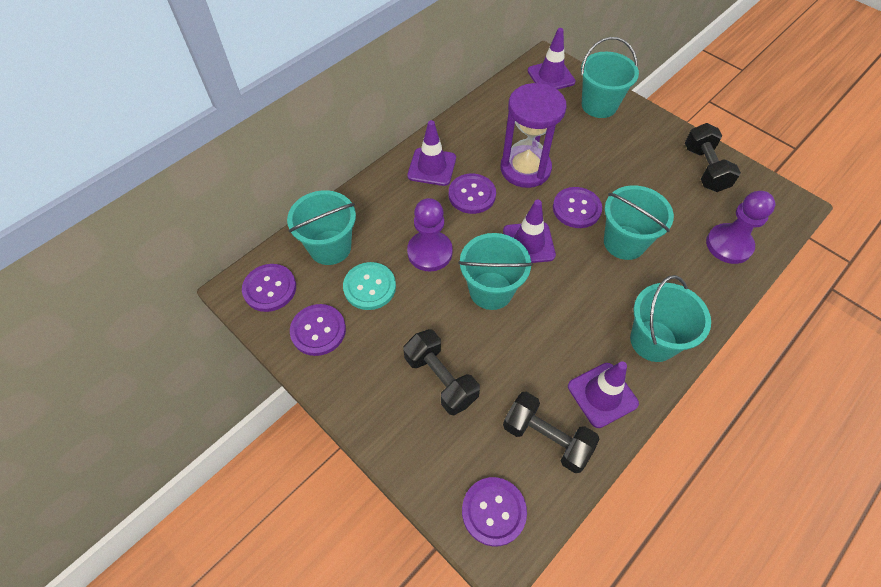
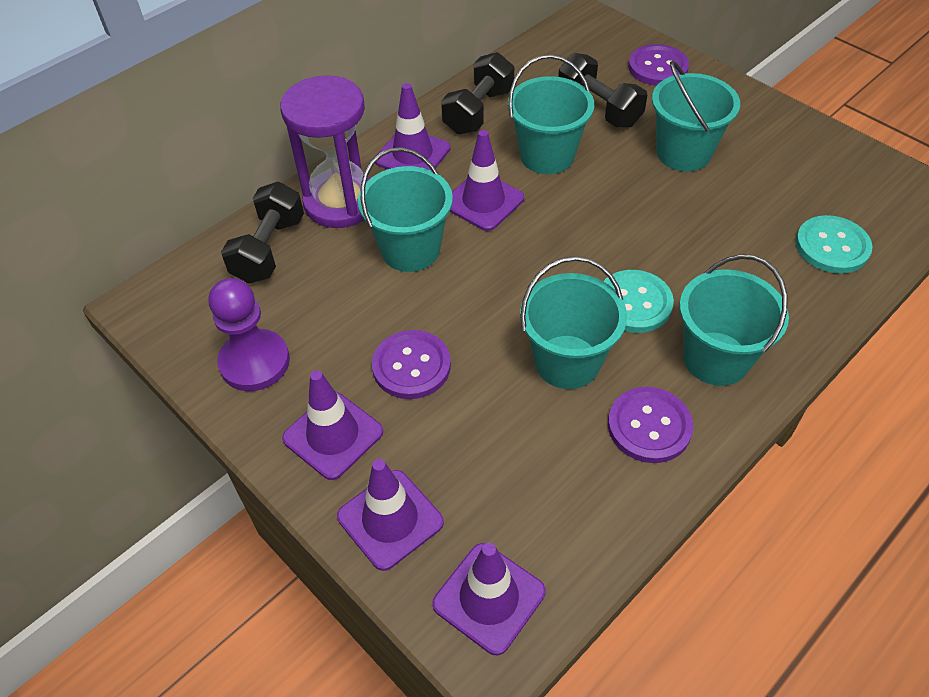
purple button: 5 -> 3
purple pawn: 2 -> 1
purple traffic cone: 4 -> 5
turquoise button: 1 -> 2

